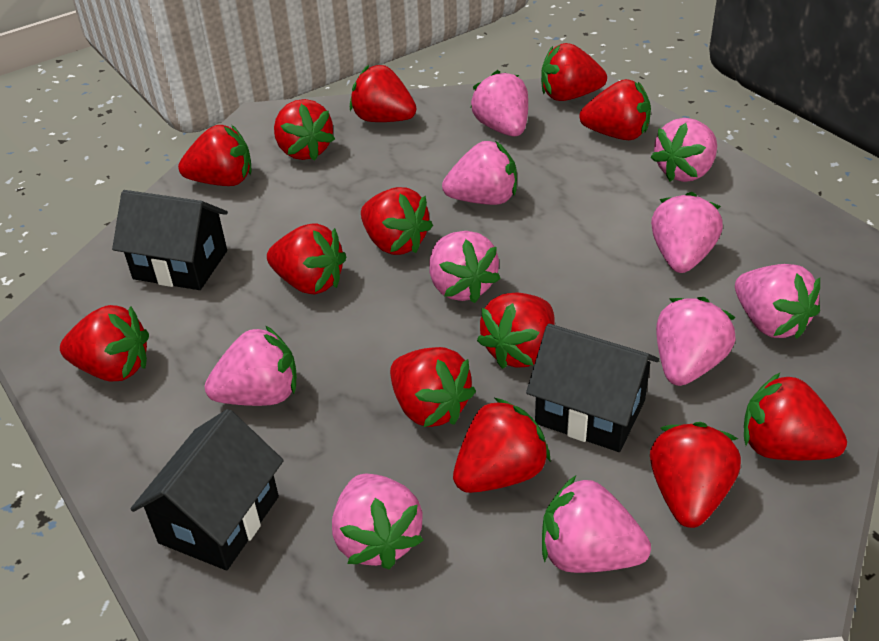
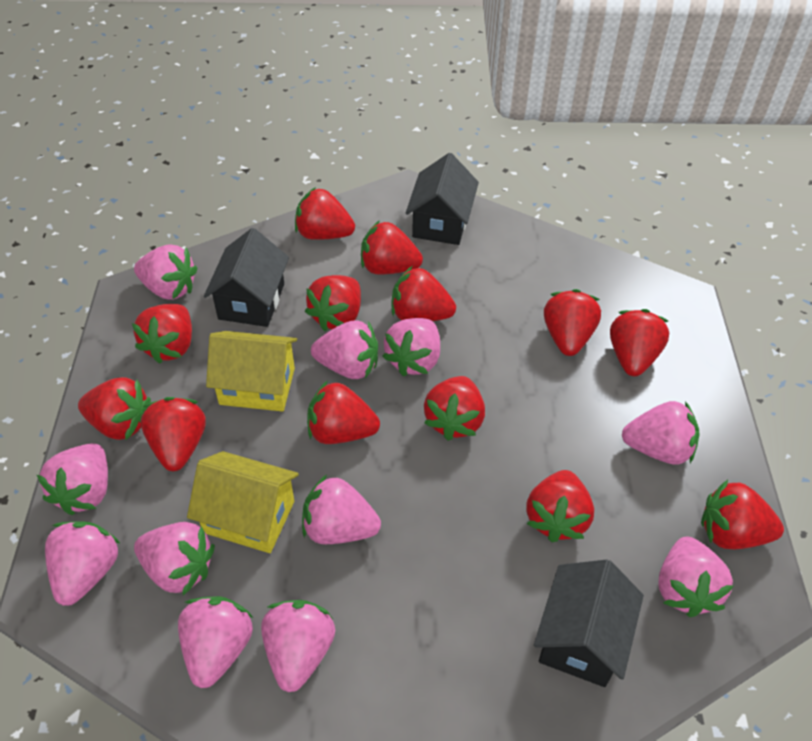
pink strawberry: 10 -> 11
yellow house: 0 -> 2

